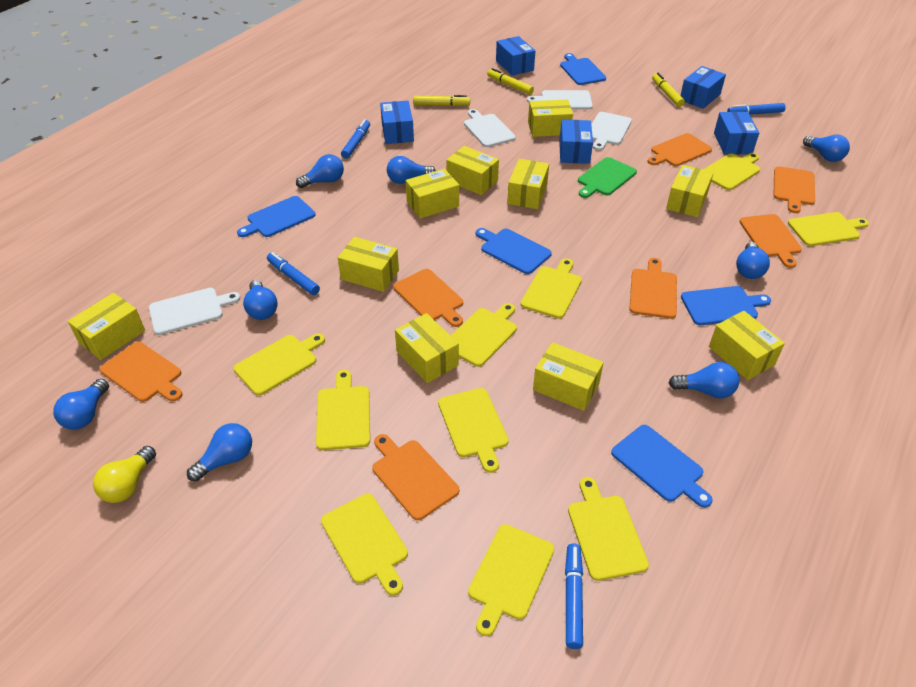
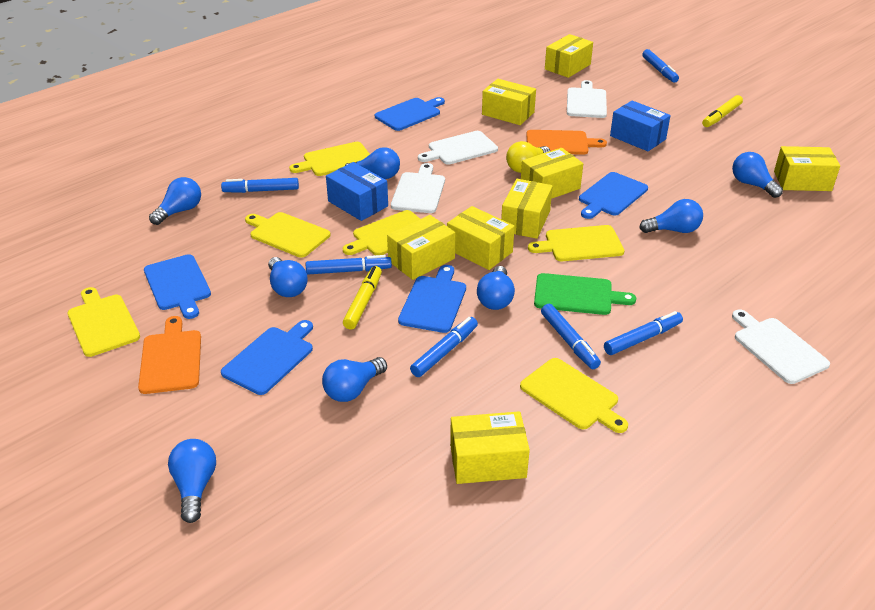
blue box: 5 -> 2
blue marker: 4 -> 6
orange cutting board: 7 -> 2
yellow box: 10 -> 8
yellow cutting board: 10 -> 6
yellow marker: 3 -> 2

